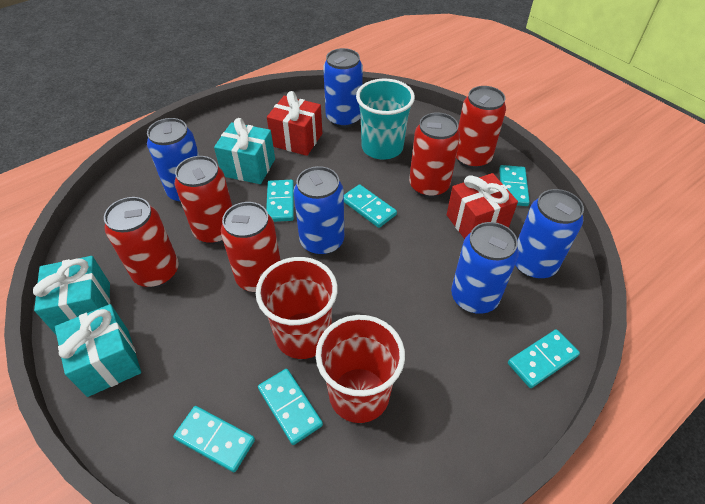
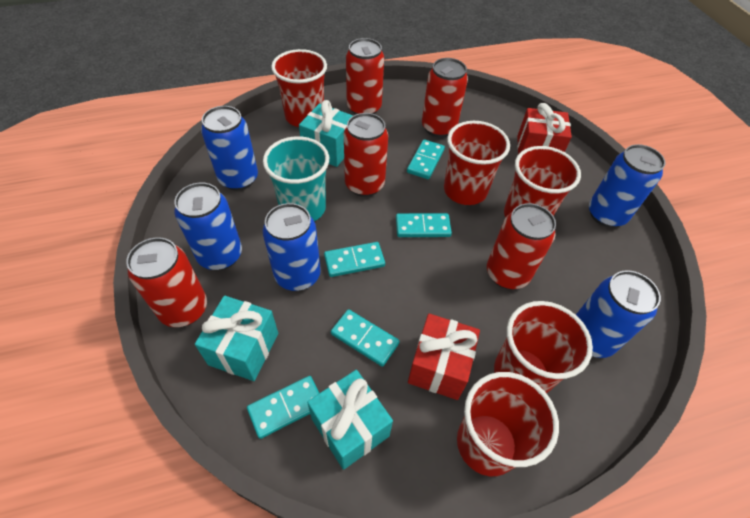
red cup: 2 -> 5
turquoise domino: 6 -> 5

